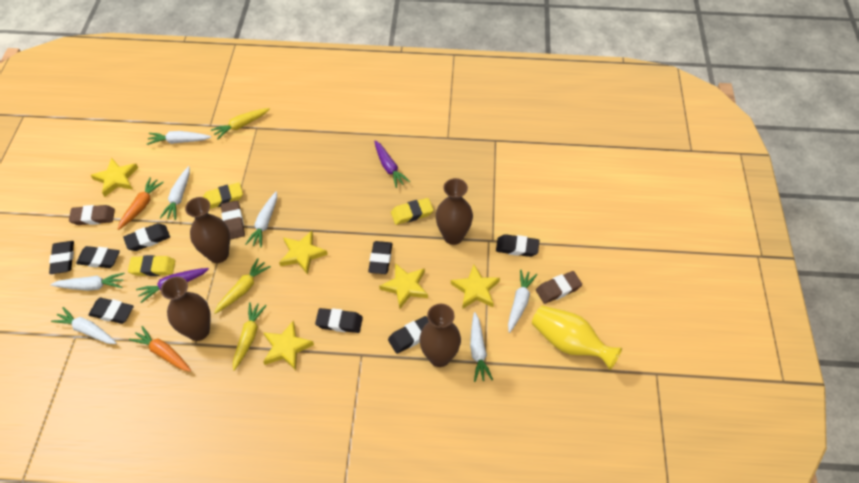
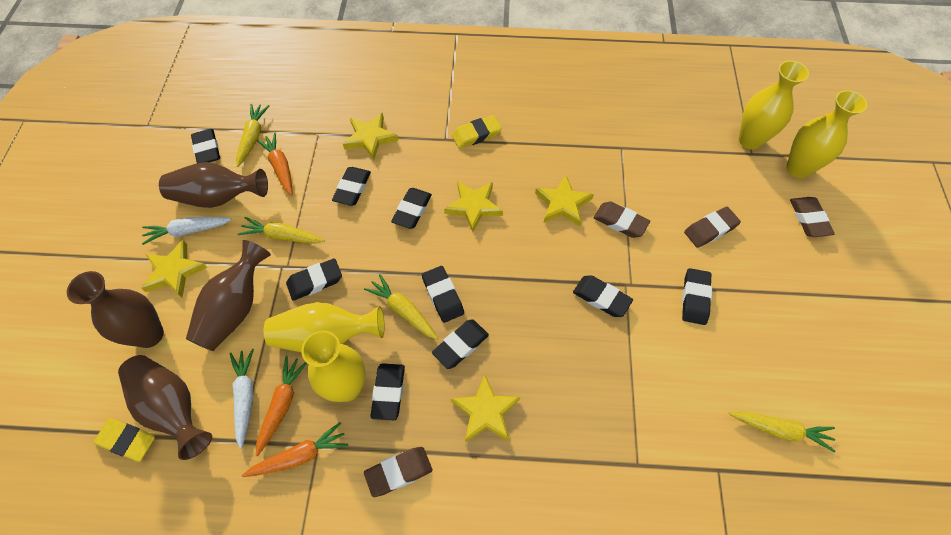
black eraser: 8 -> 9
brown eraser: 3 -> 4
orange carrot: 2 -> 3
purple carrot: 2 -> 0
white carrot: 7 -> 2
yellow carrot: 3 -> 4
yellow eraser: 3 -> 2
yellow vase: 1 -> 4

